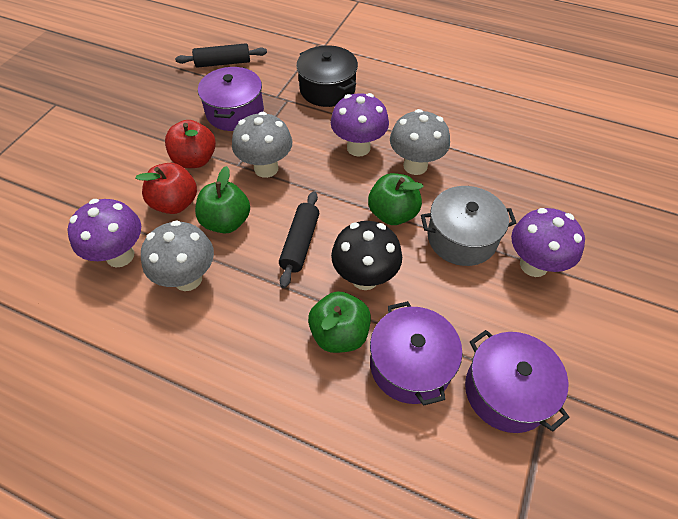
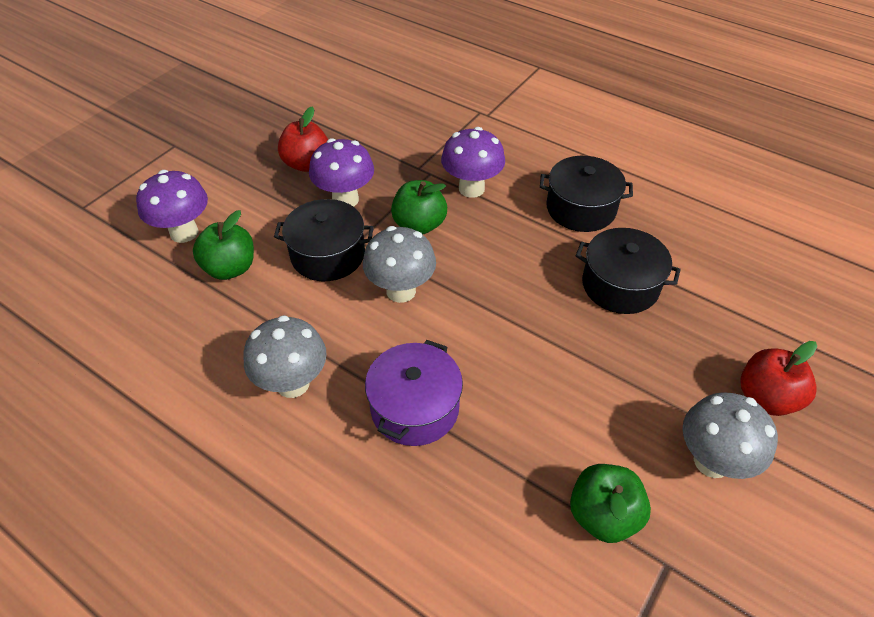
black mushroom: 1 -> 0
black pot: 1 -> 3
black rolling pin: 2 -> 0
grey pot: 1 -> 0
purple pot: 3 -> 1

